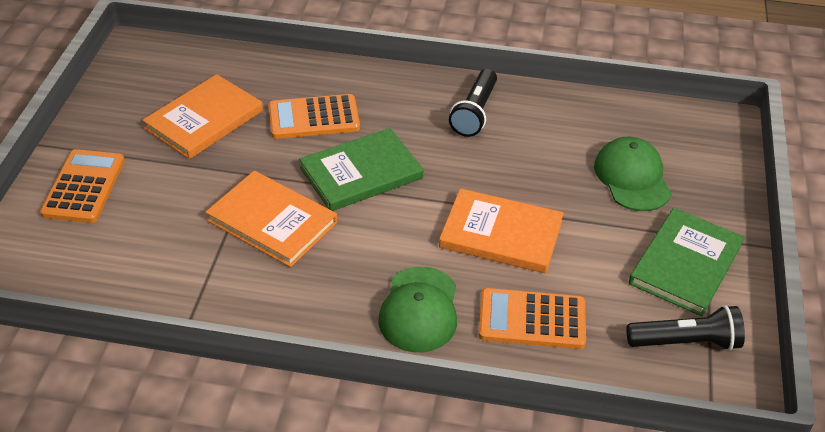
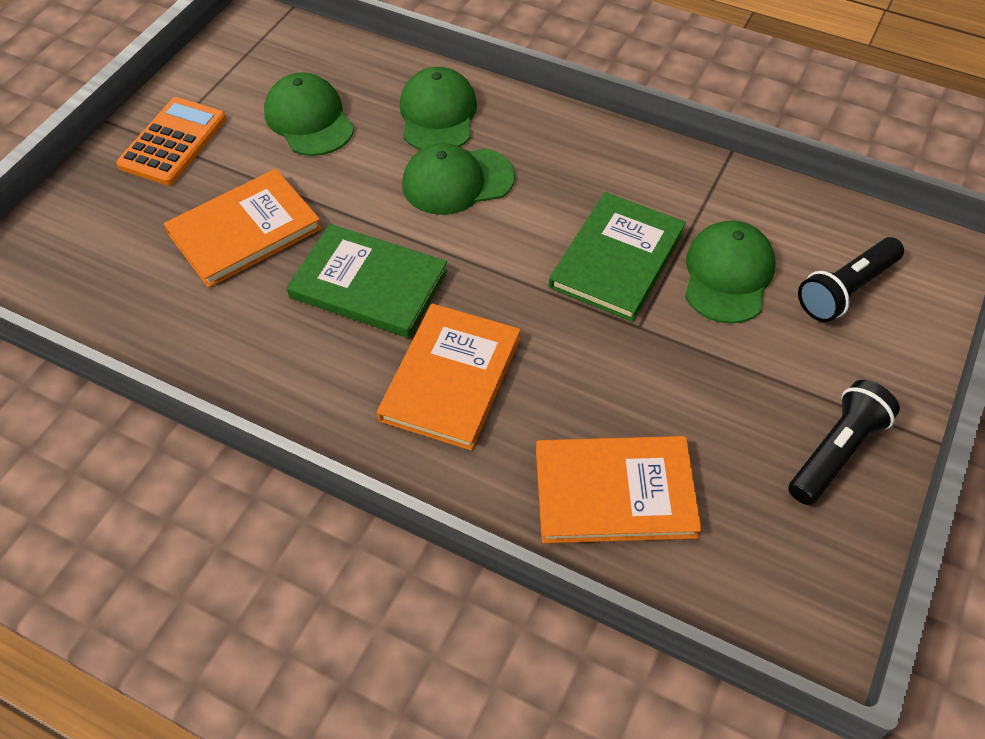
green cap: 2 -> 4
orange calculator: 3 -> 1

